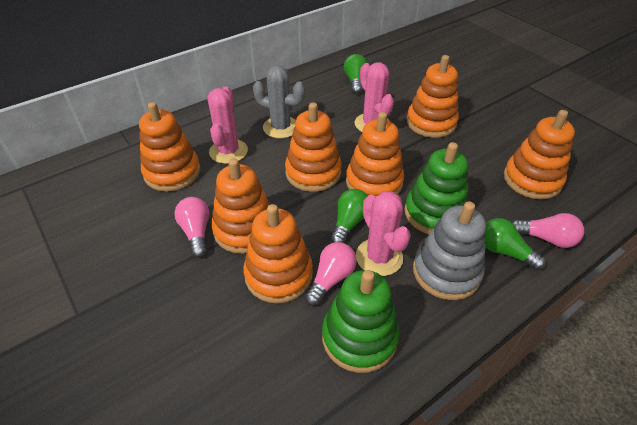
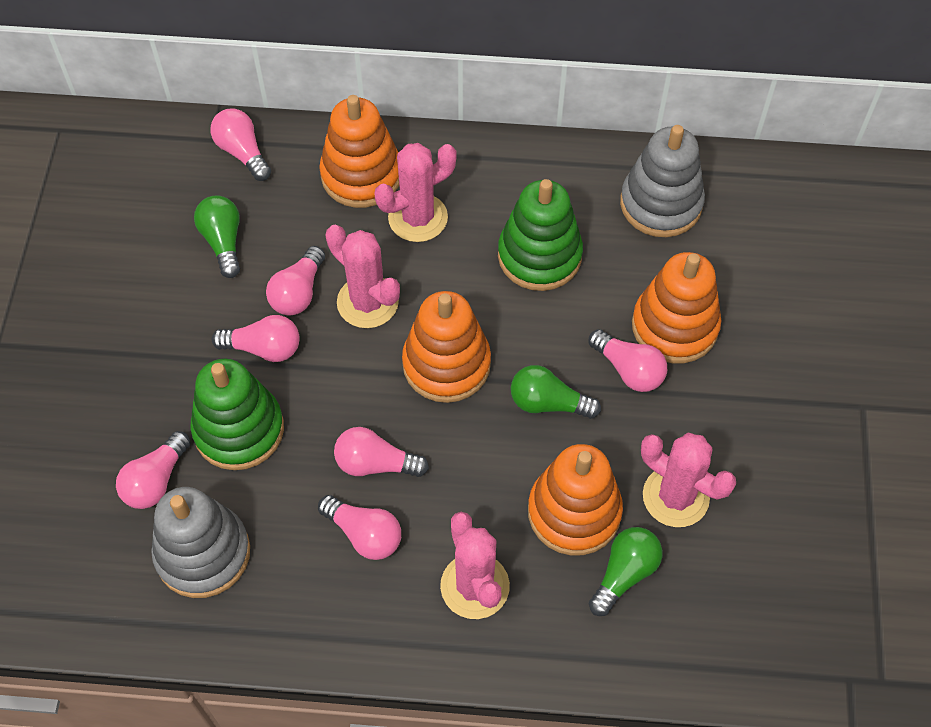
grey cactus: 1 -> 0
grey stacking toy: 1 -> 2
orange stacking toy: 7 -> 4
pink cactus: 3 -> 4
pink light bulb: 3 -> 7

